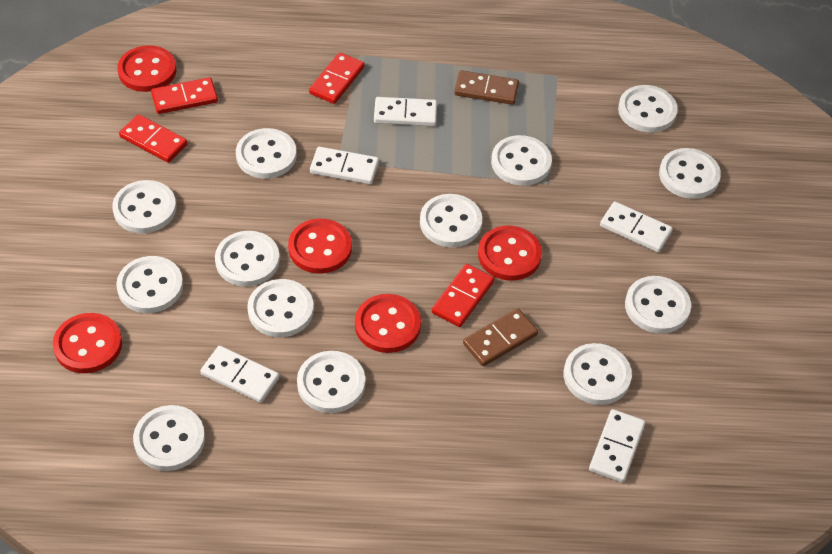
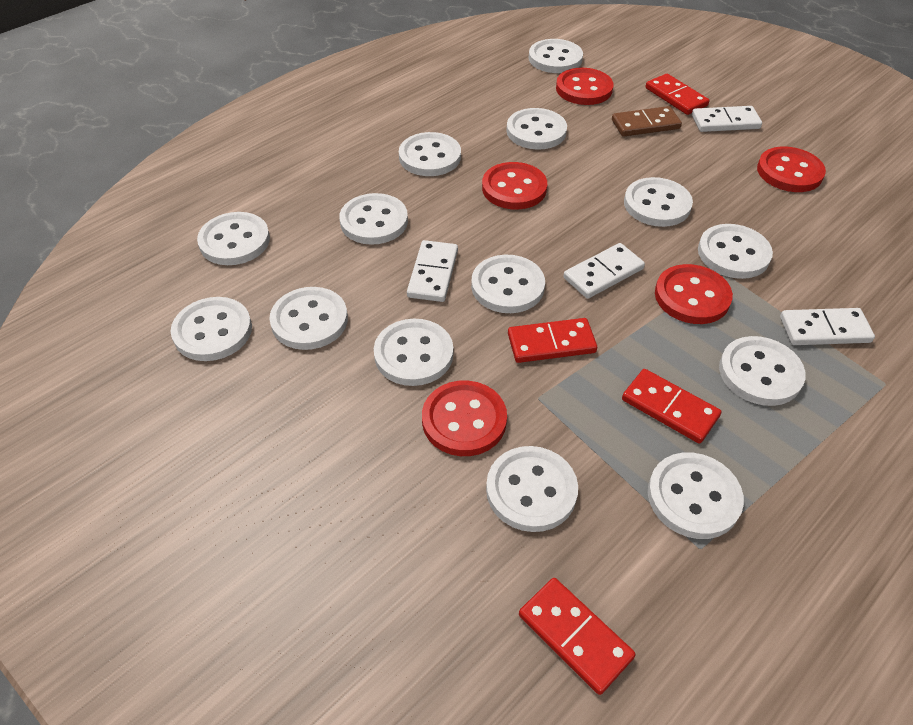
brown domino: 2 -> 1
white button: 13 -> 14
white domino: 5 -> 4

